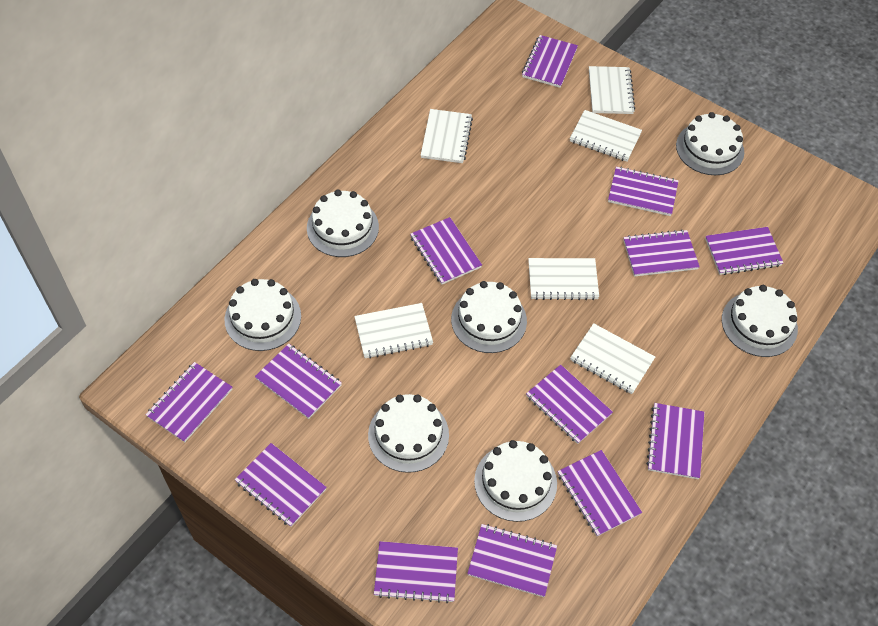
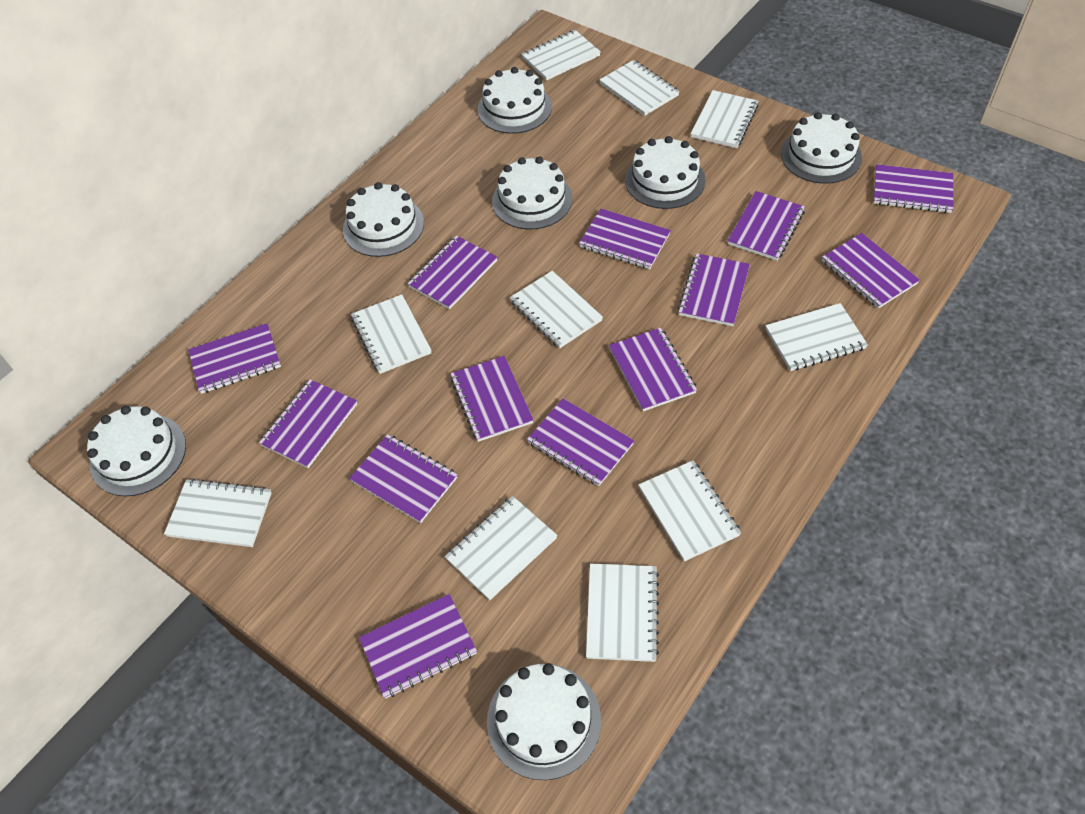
white notebook: 6 -> 10

